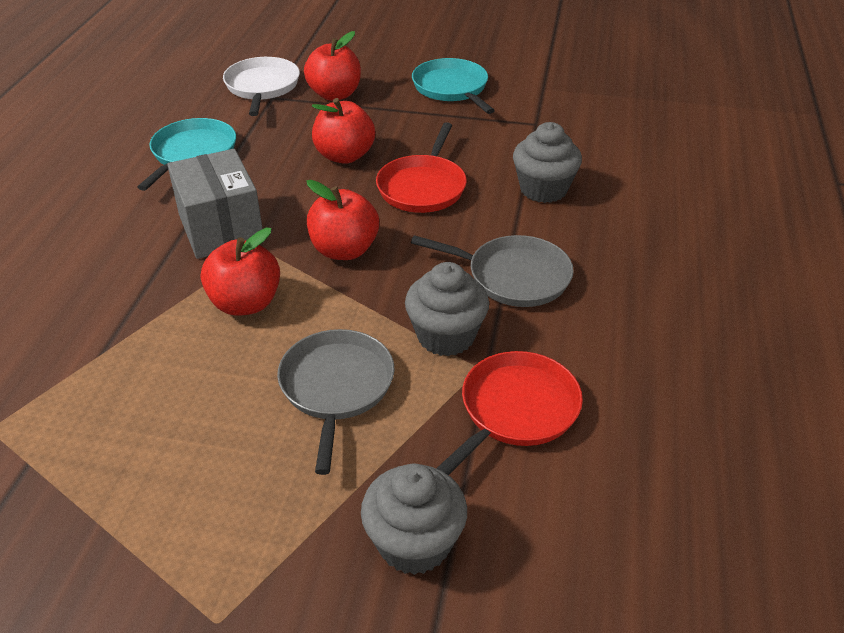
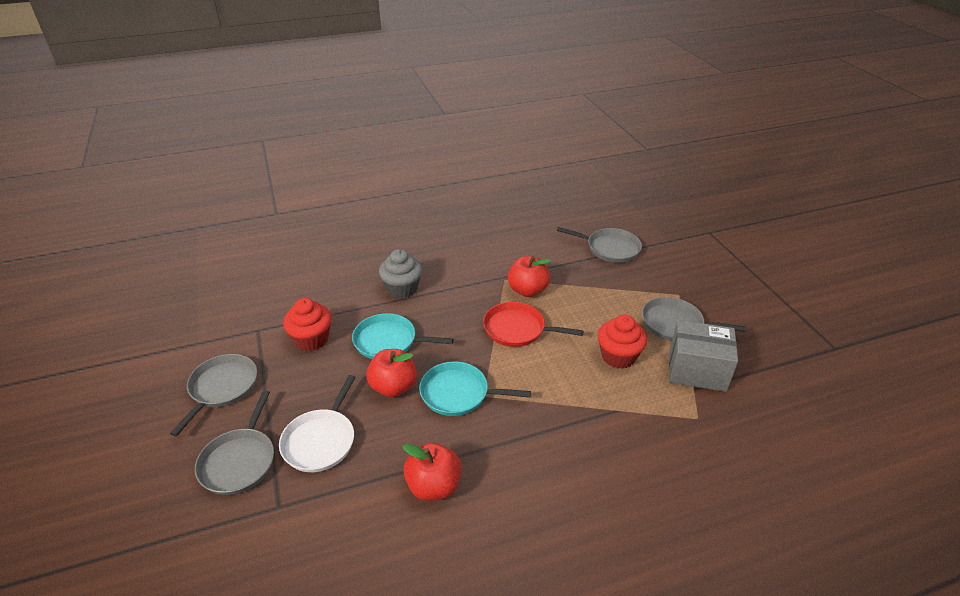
grey cupcake: 3 -> 1
grey pan: 2 -> 4
red apple: 4 -> 3
red cupcake: 0 -> 2
red pan: 2 -> 1

